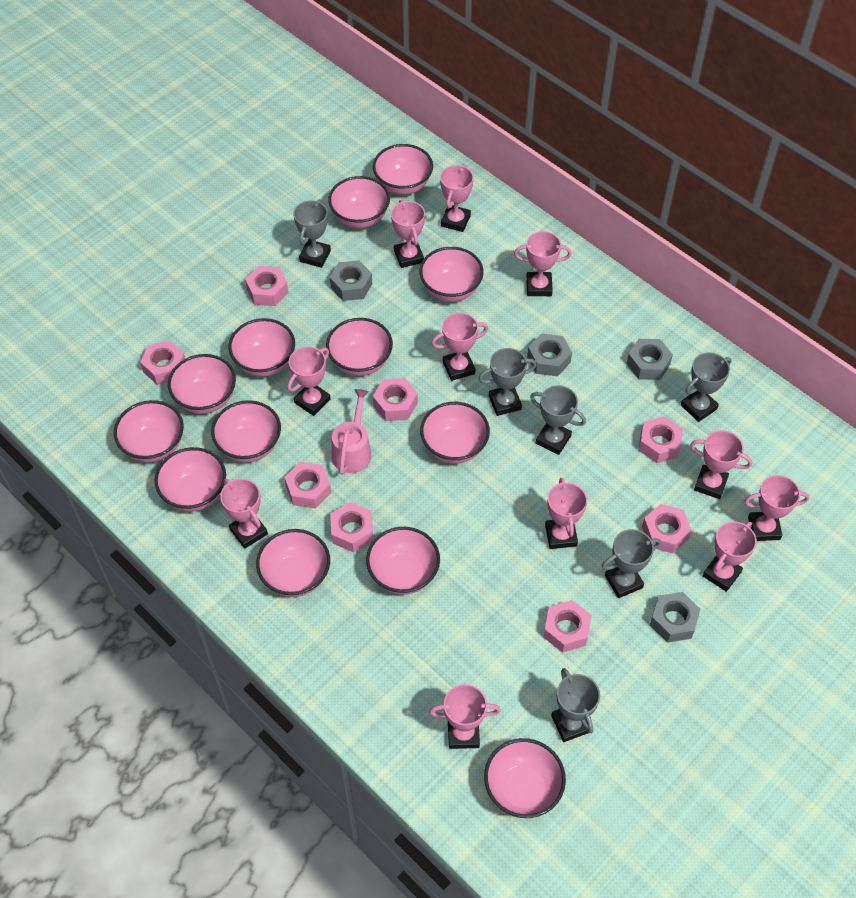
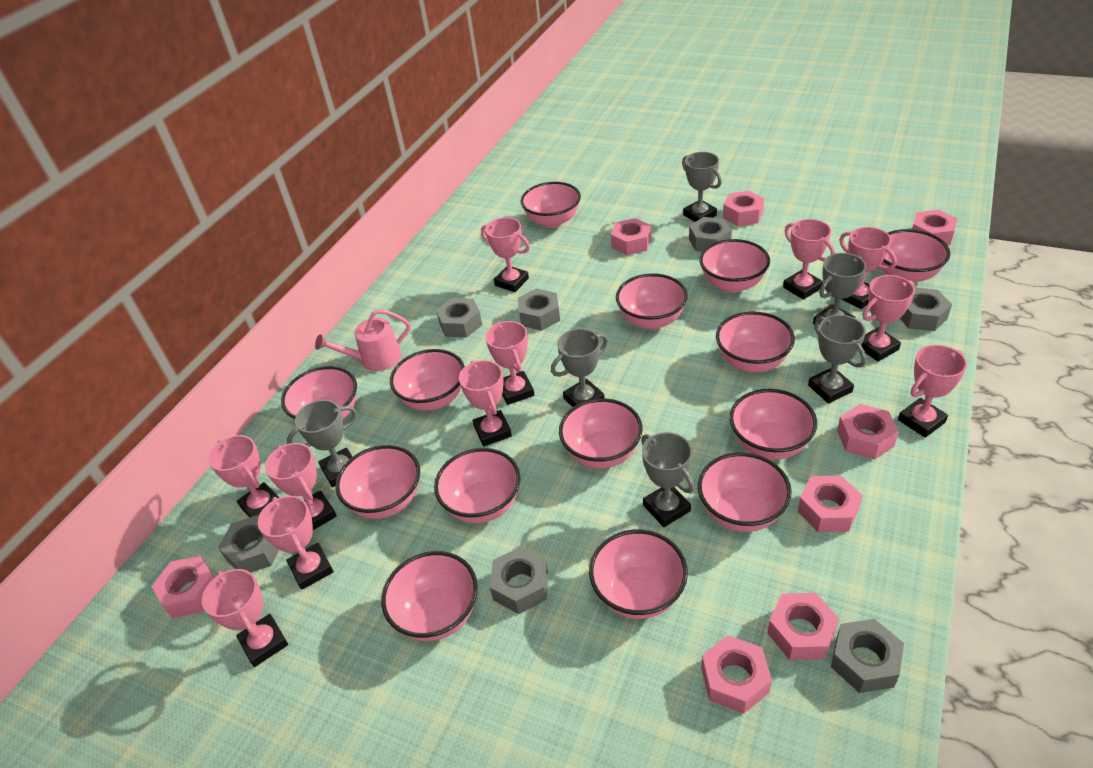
grey nut: 4 -> 7
pink bowl: 13 -> 14

